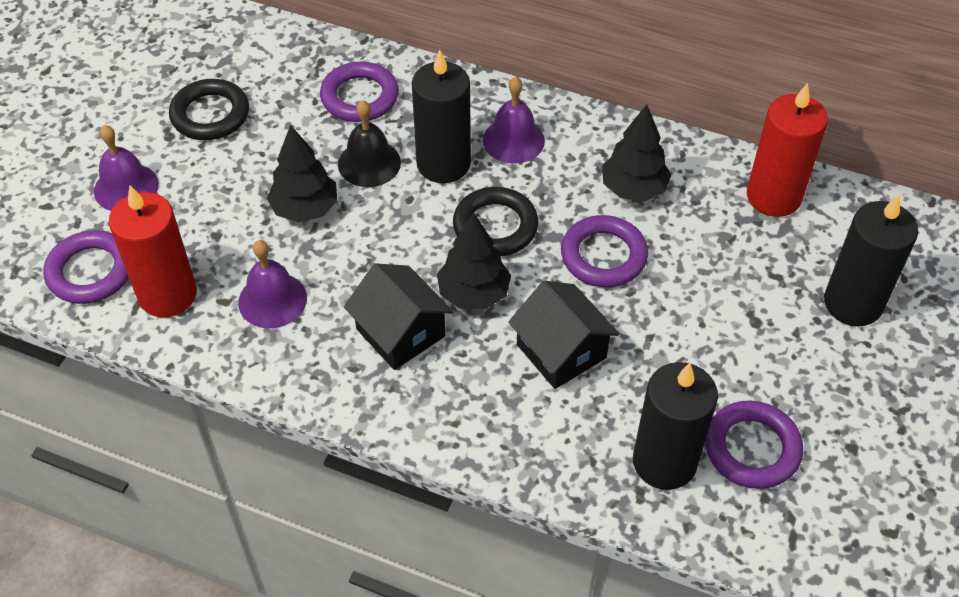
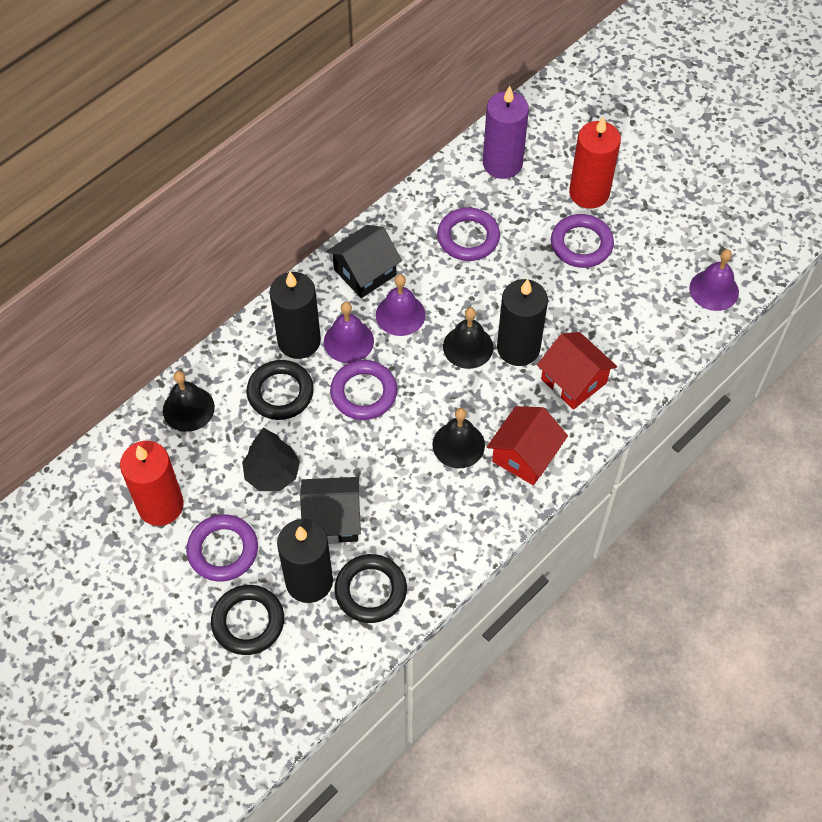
black bell: 1 -> 3
black ring: 2 -> 3
black tree: 3 -> 1
purple candle: 0 -> 1
red house: 0 -> 2

